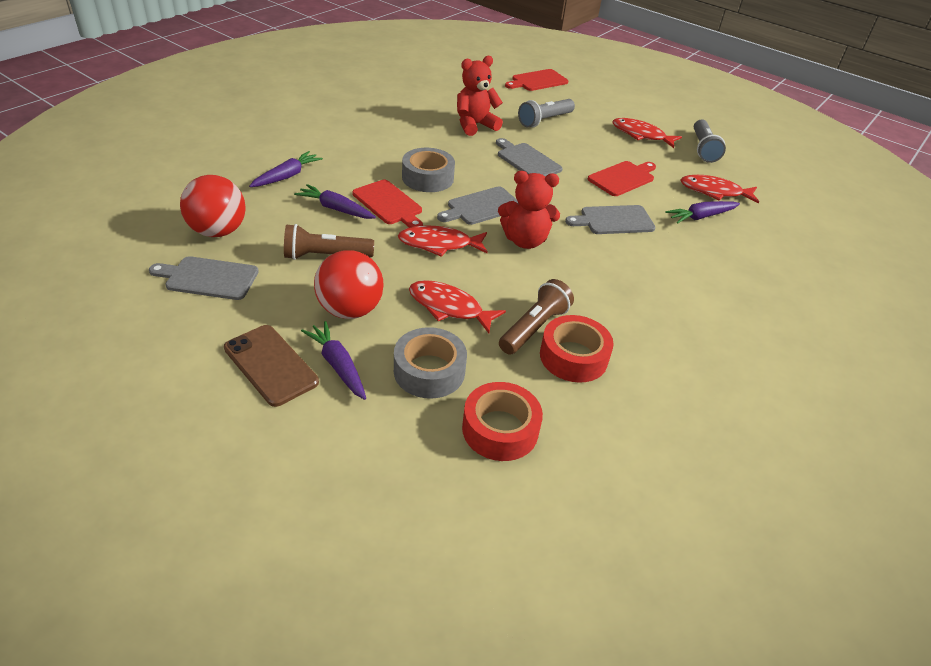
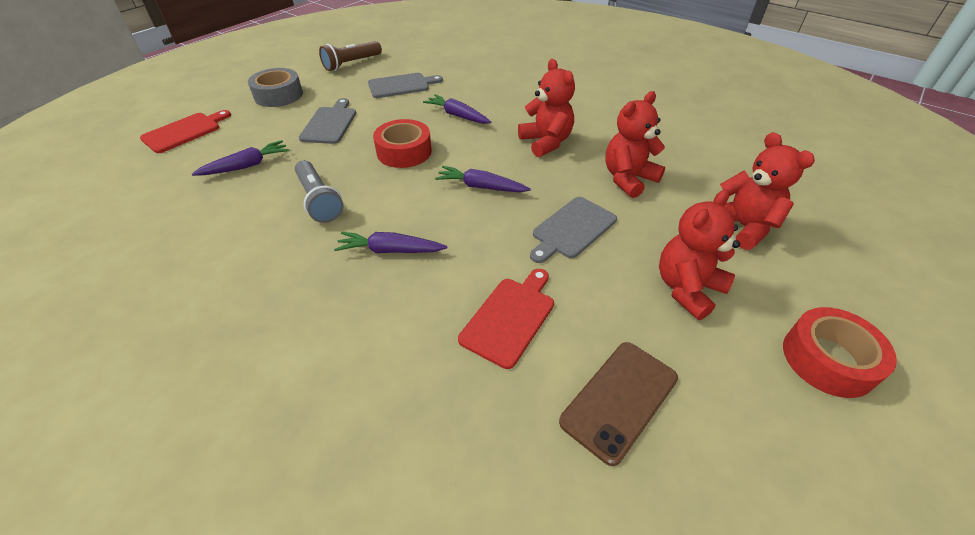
brown flashlight: 2 -> 1
grey cutting board: 4 -> 3
grey flashlight: 2 -> 1
grey tape: 2 -> 1
red ball: 2 -> 0
red cutting board: 3 -> 2
red fish: 4 -> 0
red teddy bear: 2 -> 4

